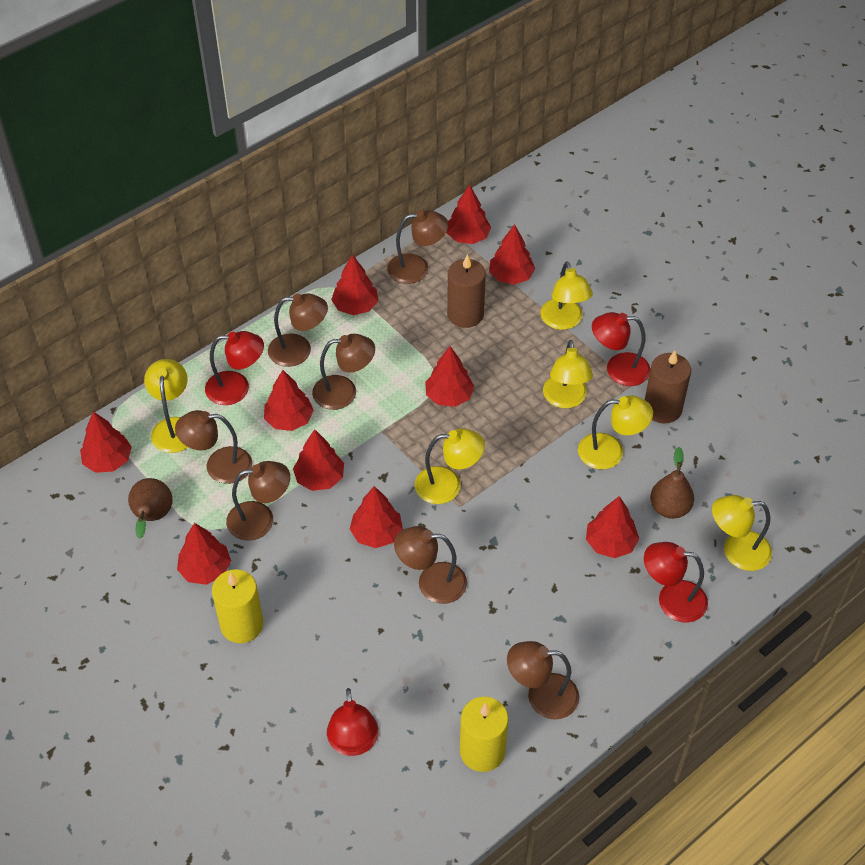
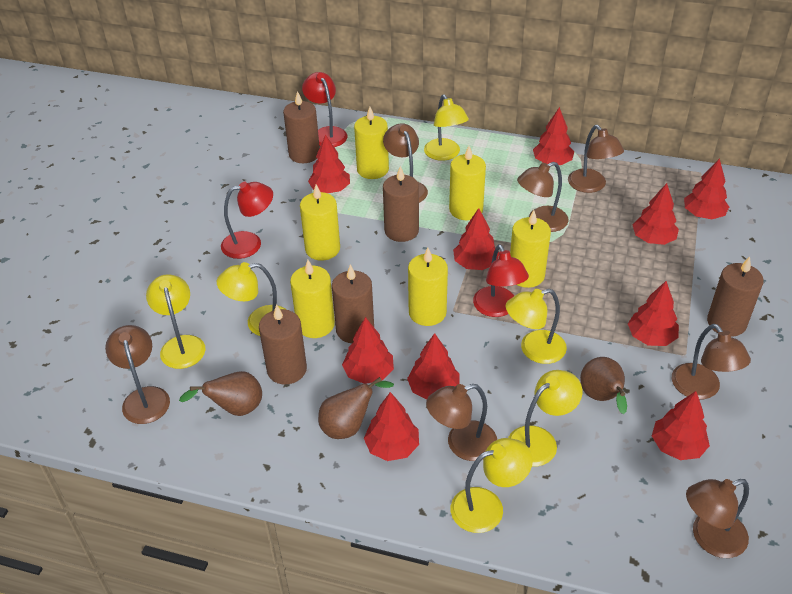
brown candle: 2 -> 5
brown pear: 2 -> 3
red lamp: 4 -> 3
yellow candle: 2 -> 6

